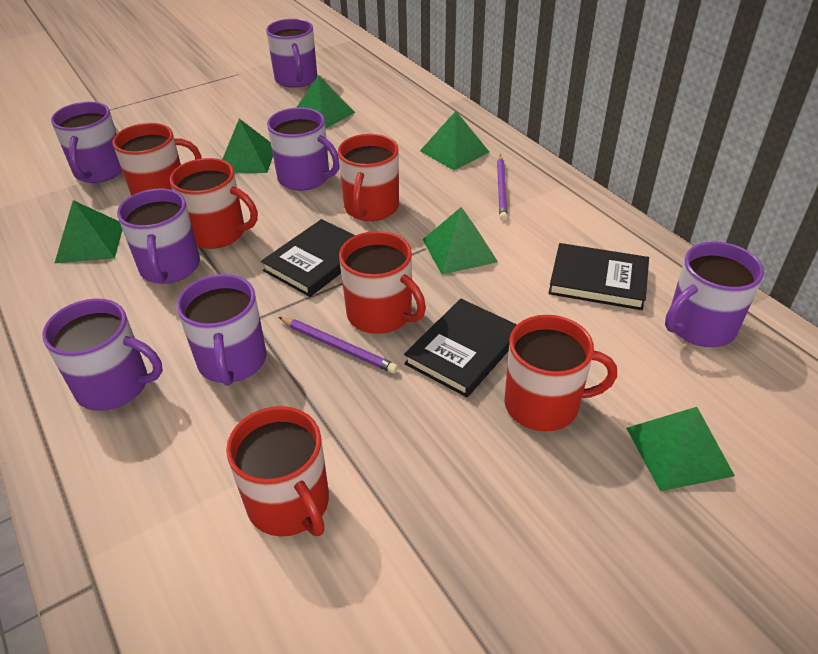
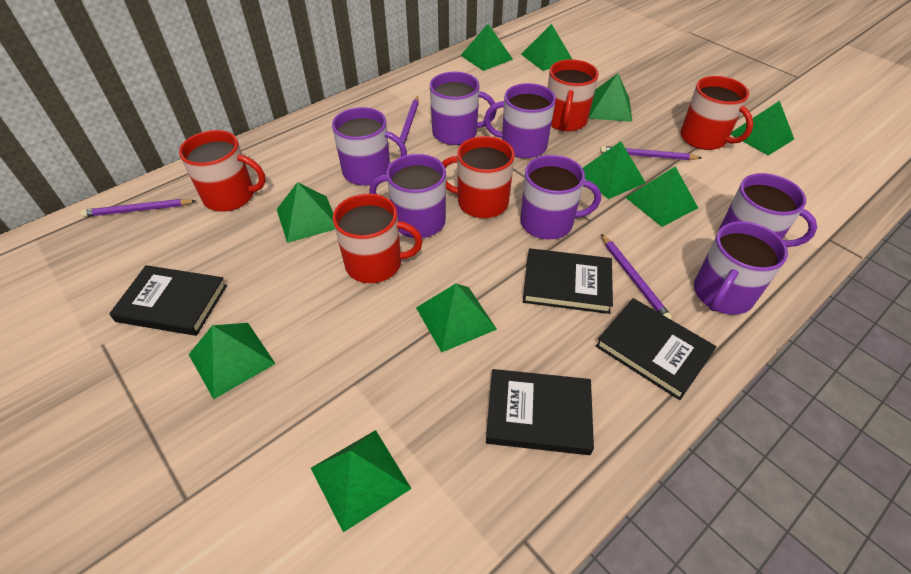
black book: 3 -> 4
green pyramid: 6 -> 10
purple pencil: 2 -> 4
red mug: 6 -> 5

